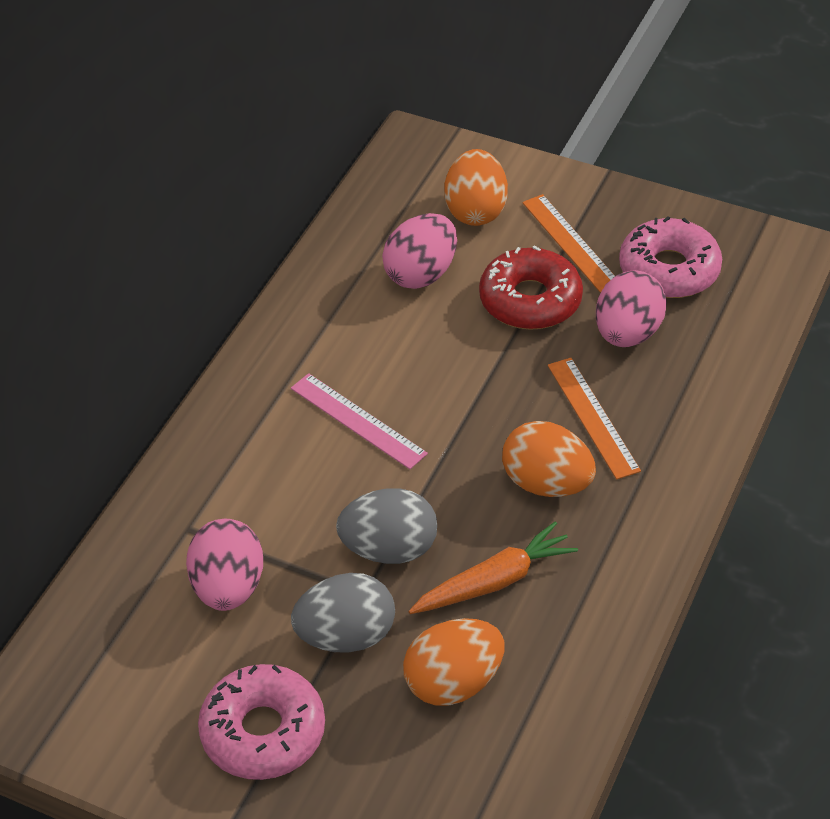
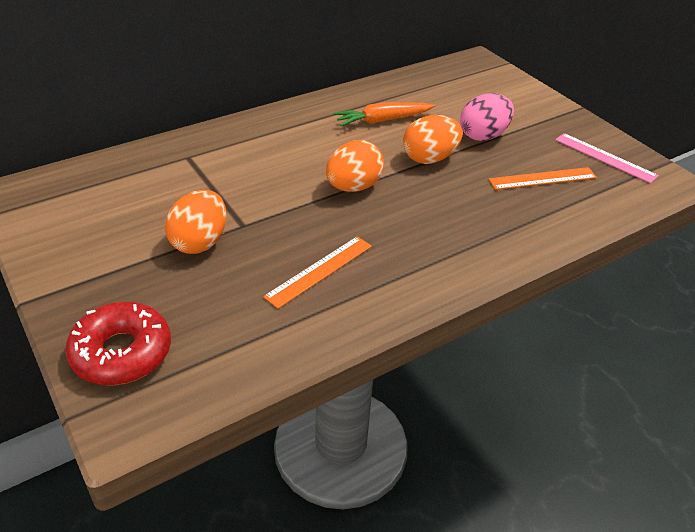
grey egg: 2 -> 0
pink donut: 2 -> 0
pink egg: 3 -> 1

